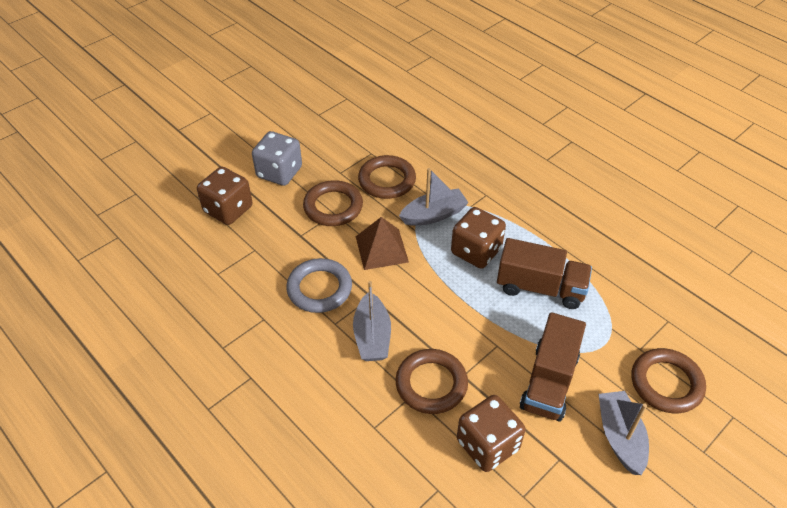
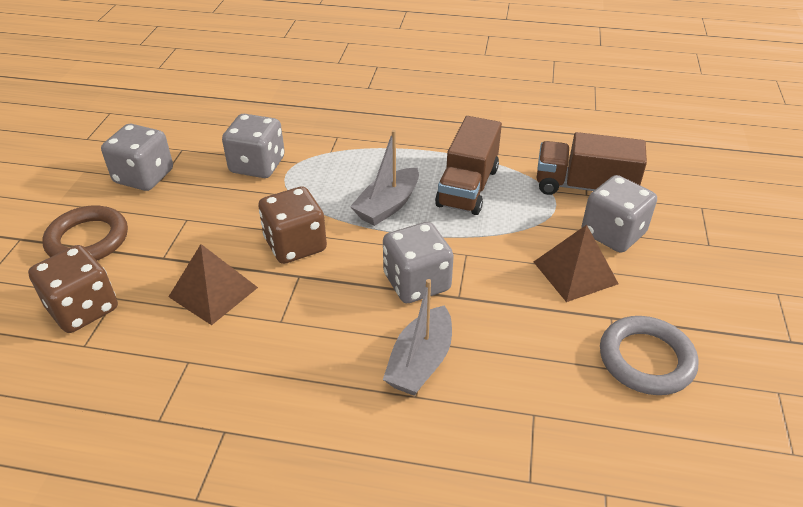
brown dice: 3 -> 2
brown pyramid: 1 -> 2
brown ring: 4 -> 1
grey boat: 3 -> 2
grey dice: 1 -> 4

